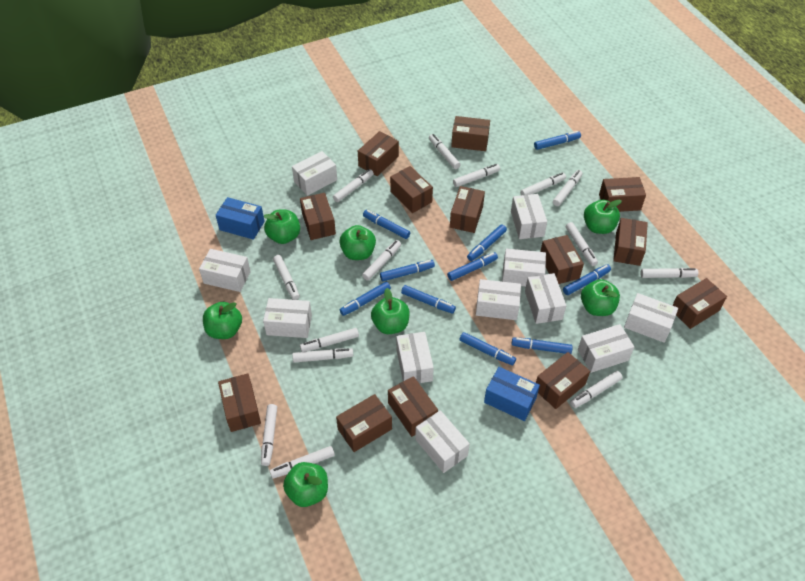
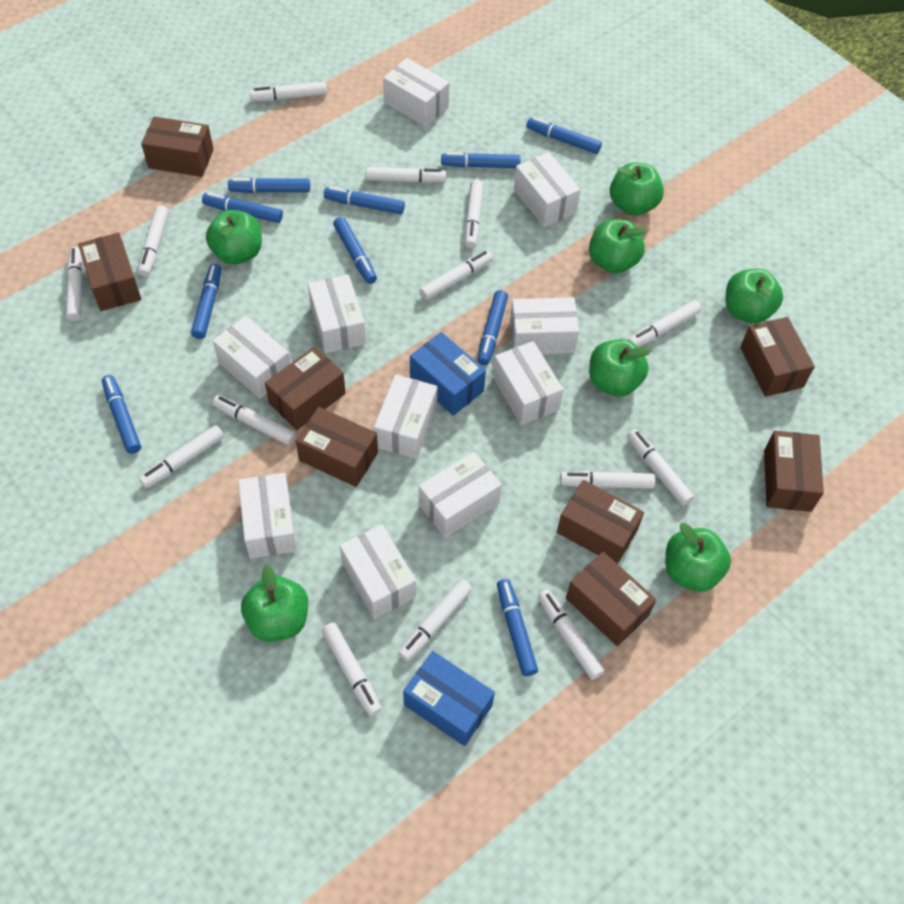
brown box: 13 -> 8
white box: 11 -> 10

